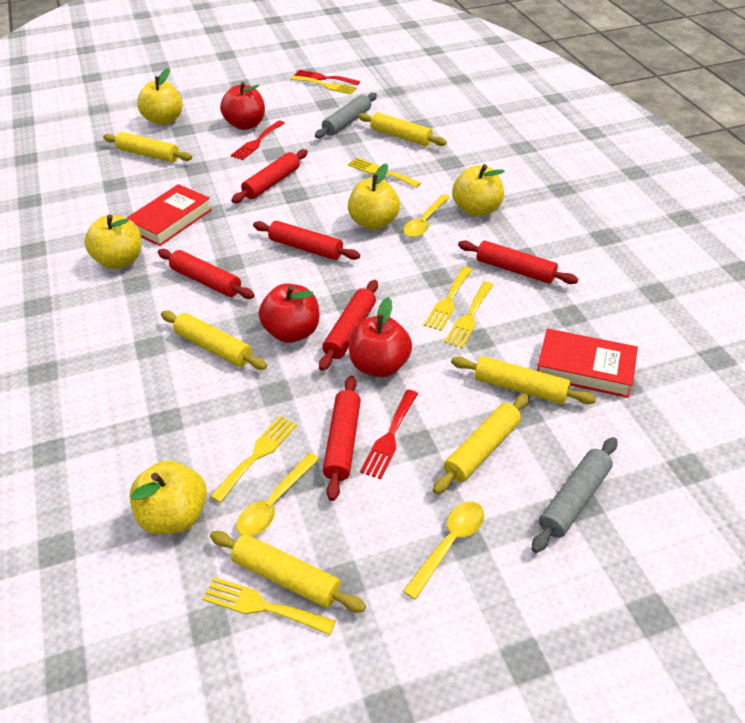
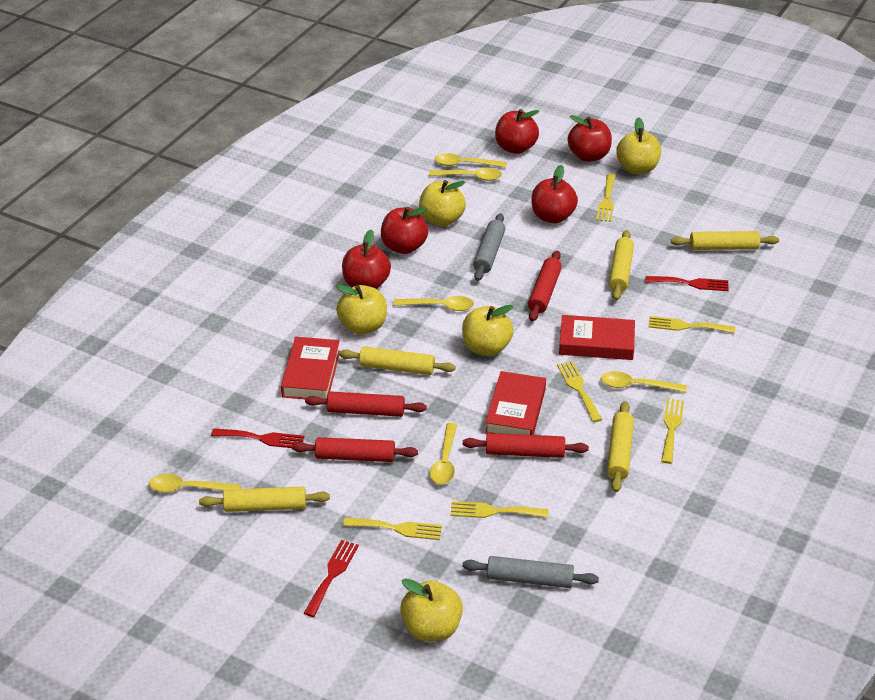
red apple: 3 -> 5
red book: 2 -> 3
red rolling pin: 6 -> 4
yellow rolling pin: 6 -> 5
yellow spoon: 3 -> 6

